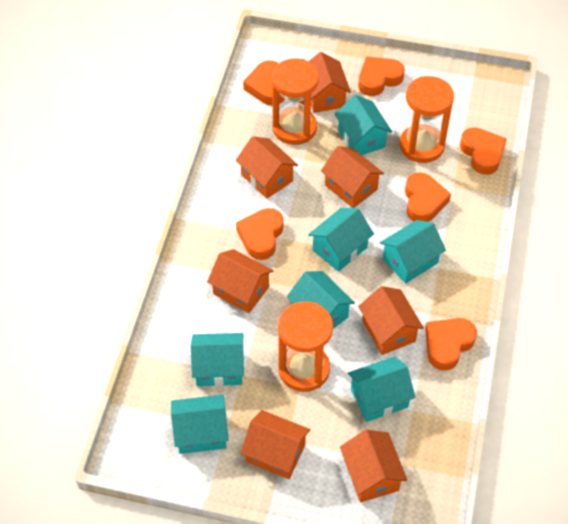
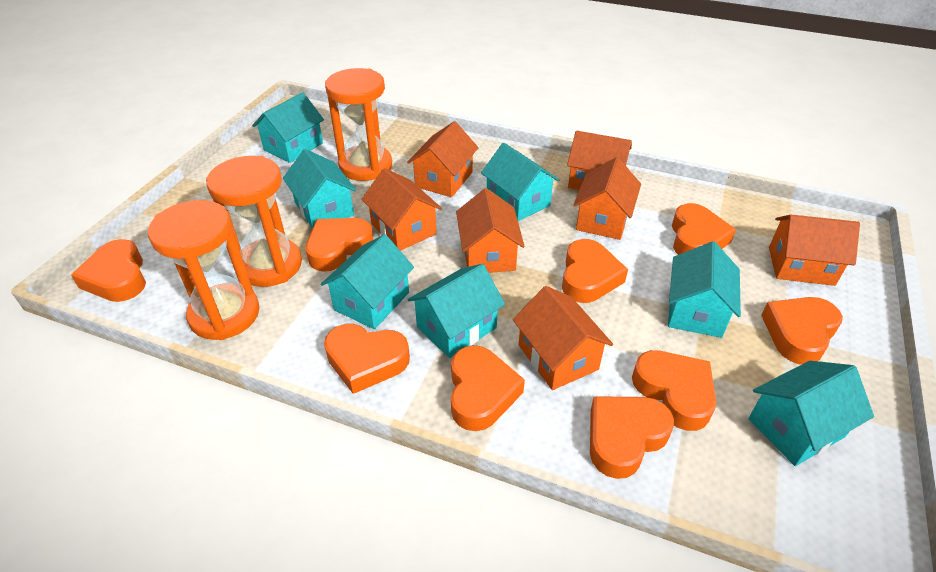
orange heart: 6 -> 9

